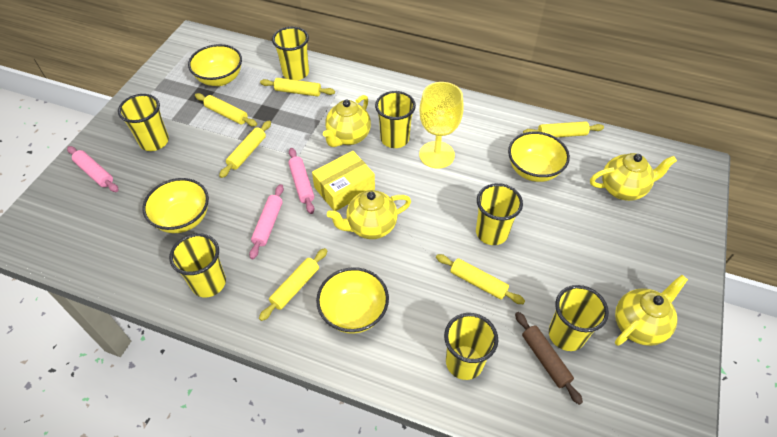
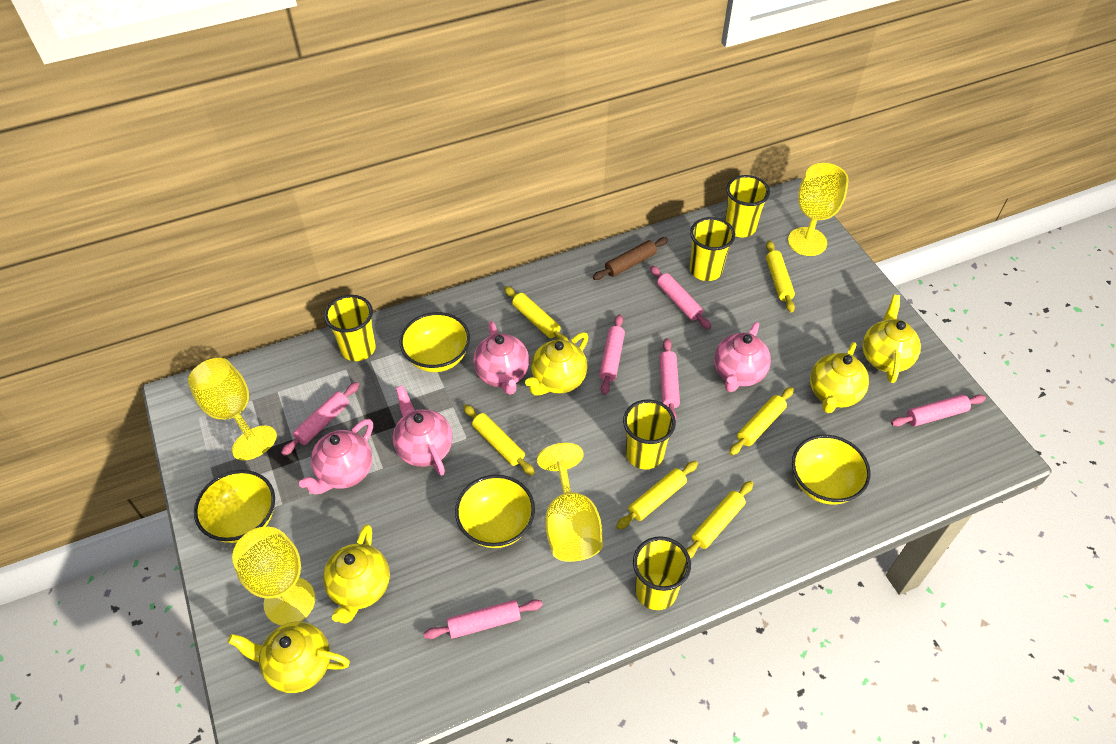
pink rolling pin: 3 -> 6
pink teapot: 0 -> 4
yellow box: 1 -> 0
yellow cup: 7 -> 5
yellow goblet: 1 -> 4
yellow teapot: 4 -> 5

